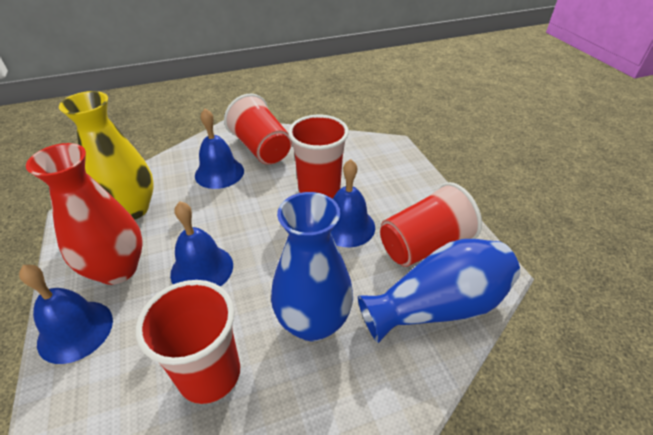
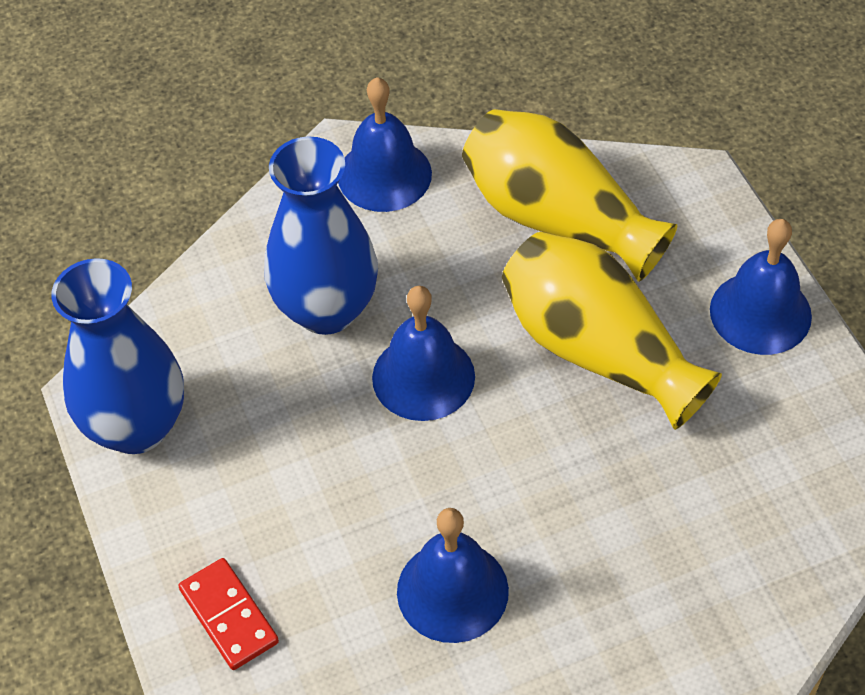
red cup: 4 -> 0
red domino: 0 -> 1
red vase: 1 -> 0
yellow vase: 1 -> 2

